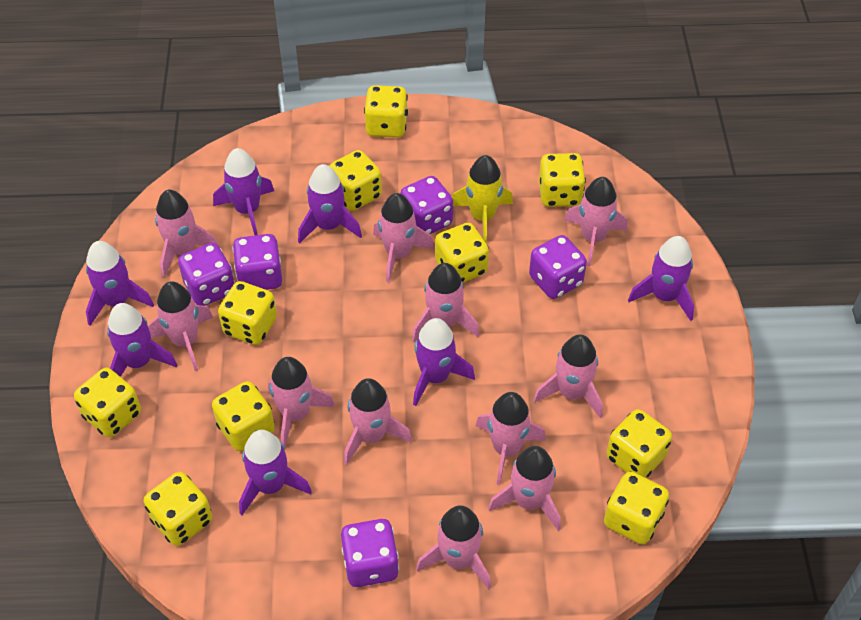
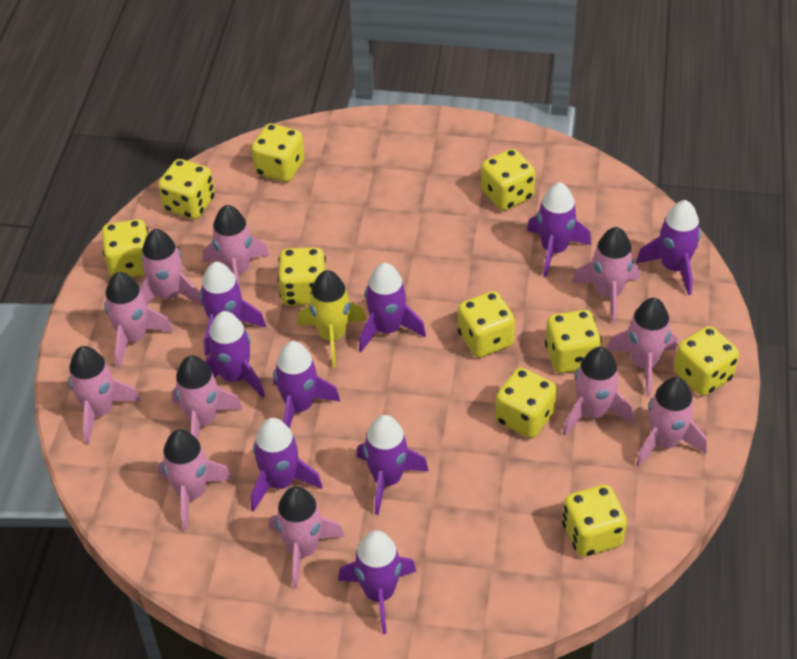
purple dice: 5 -> 0
purple rocket: 7 -> 9

